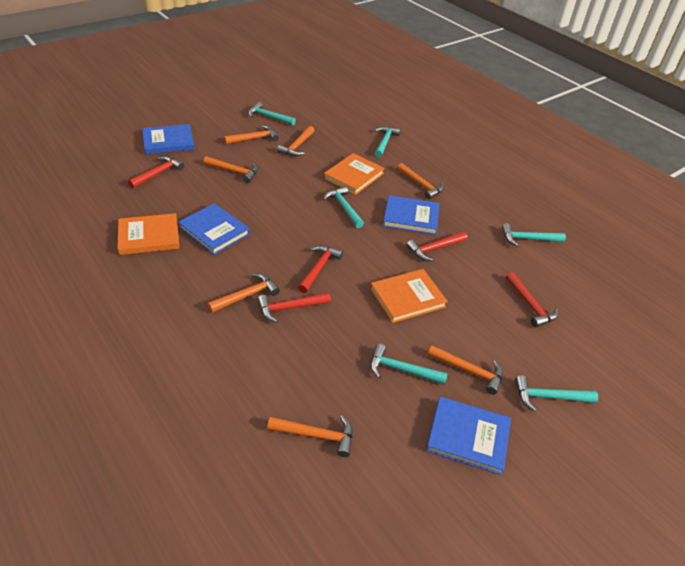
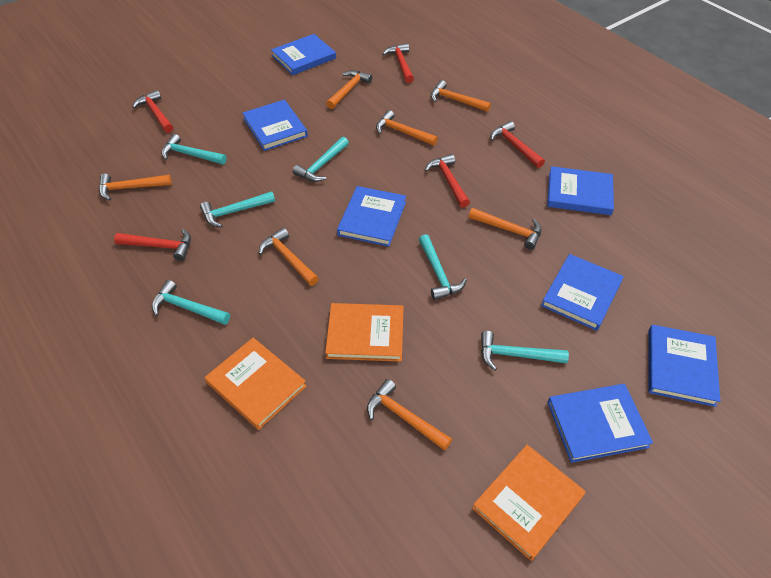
blue book: 4 -> 7

